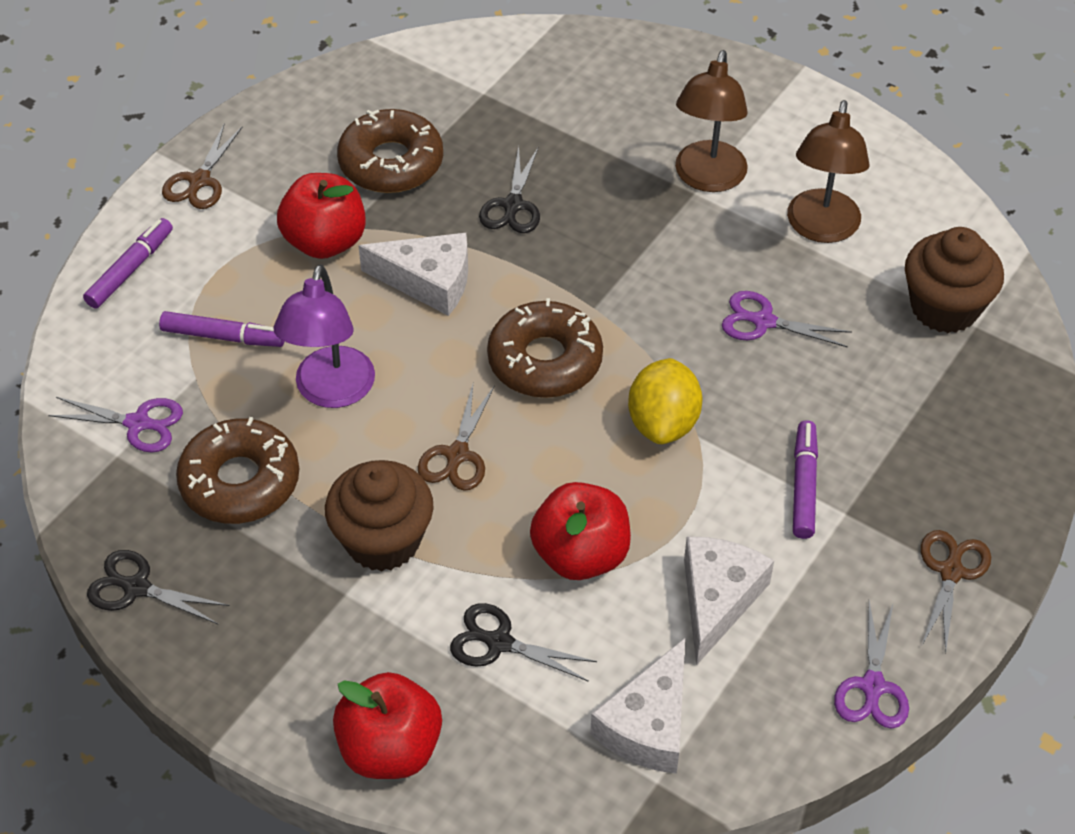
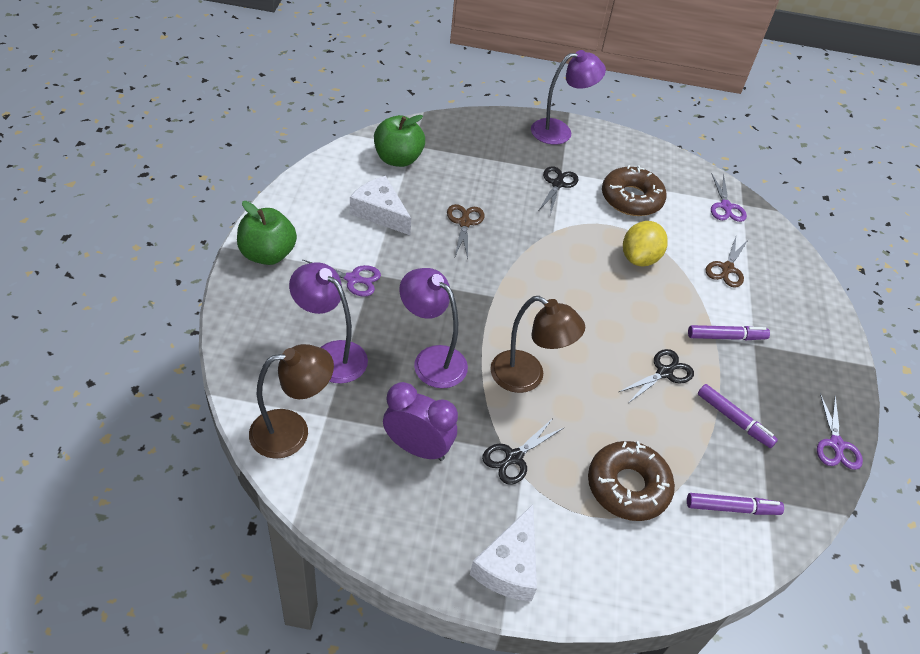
brown cupcake: 2 -> 0
brown donut: 3 -> 2
brown scissors: 3 -> 2
green apple: 0 -> 2
purple clock: 0 -> 1
purple lamp: 1 -> 3
red apple: 3 -> 0
white cheese: 3 -> 2

